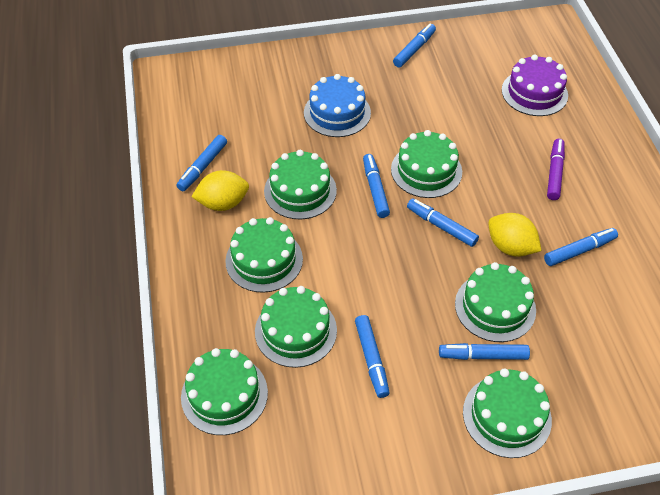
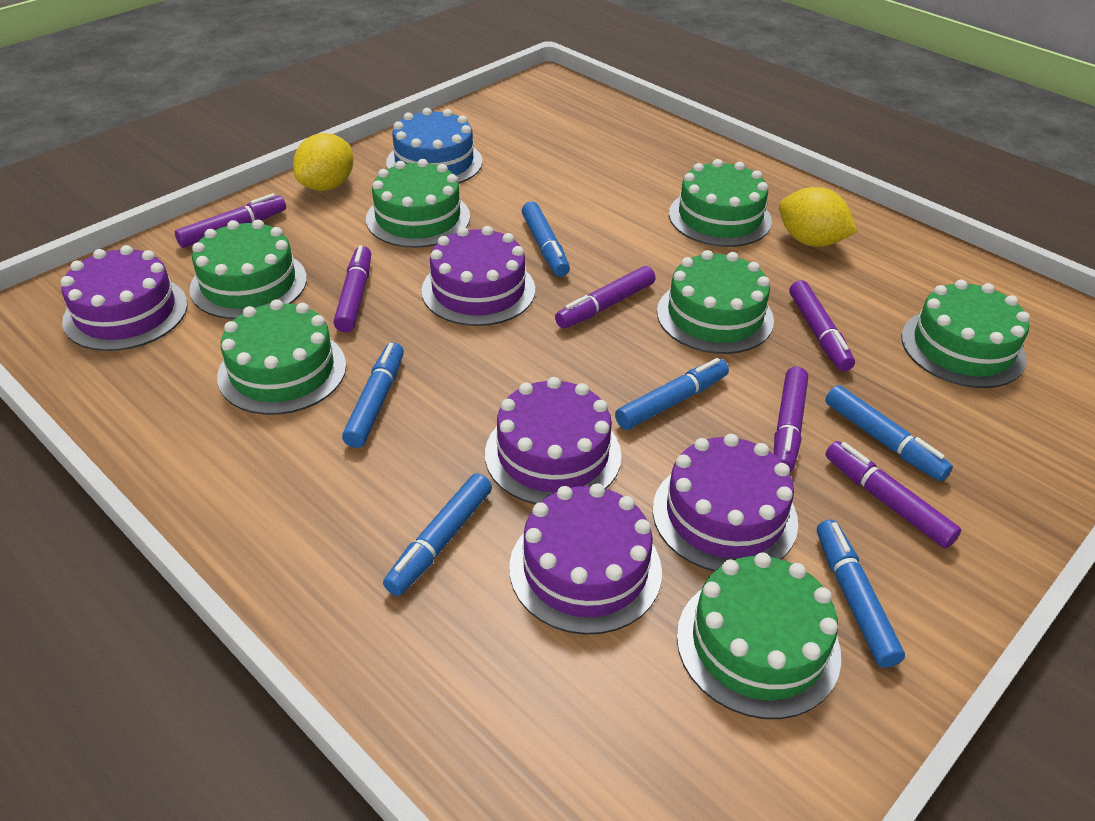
blue marker: 7 -> 6
purple cake: 1 -> 5
purple marker: 1 -> 6

